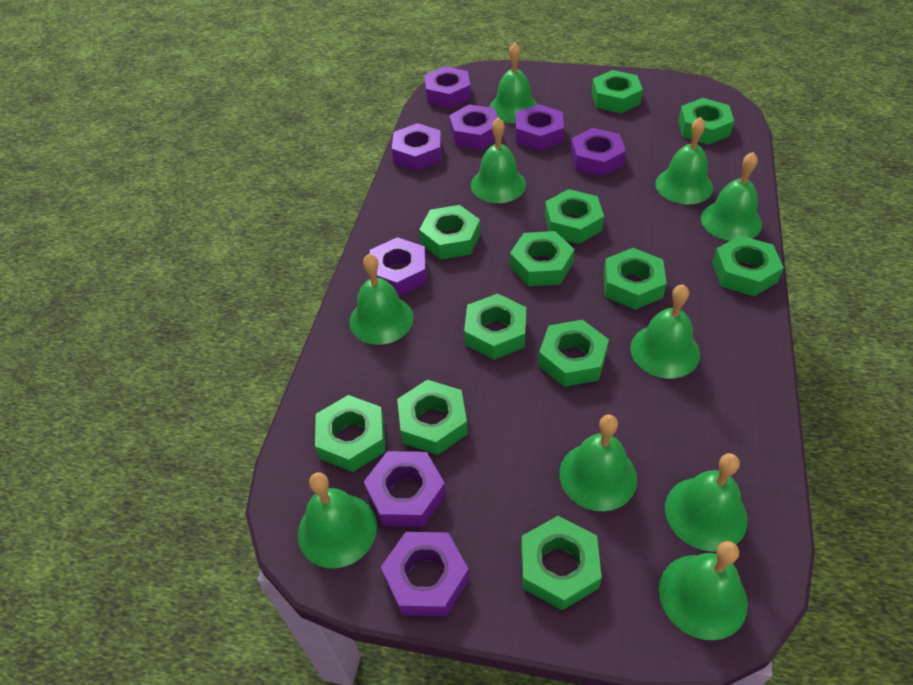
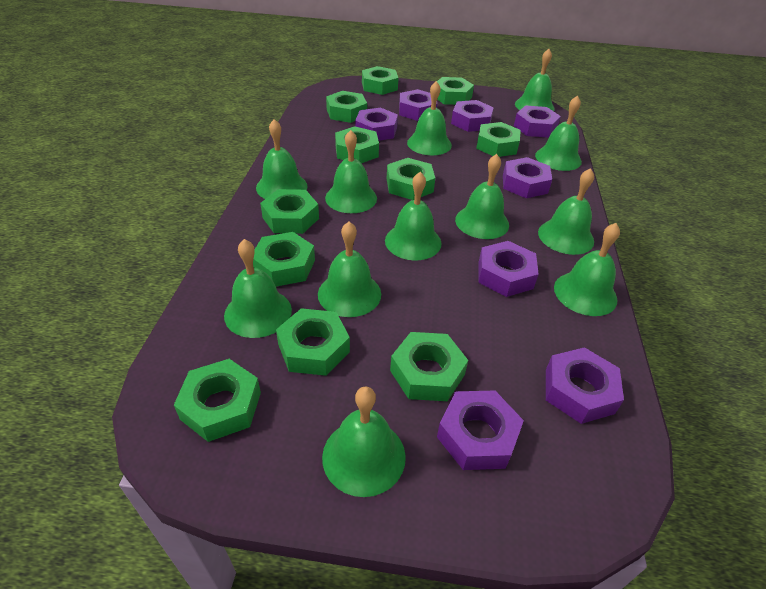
green bell: 10 -> 12
green nut: 12 -> 11

